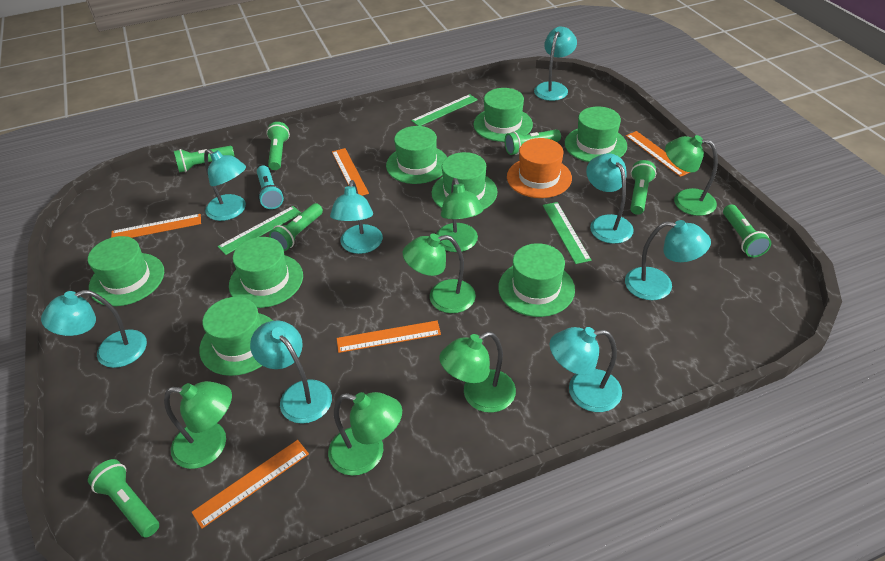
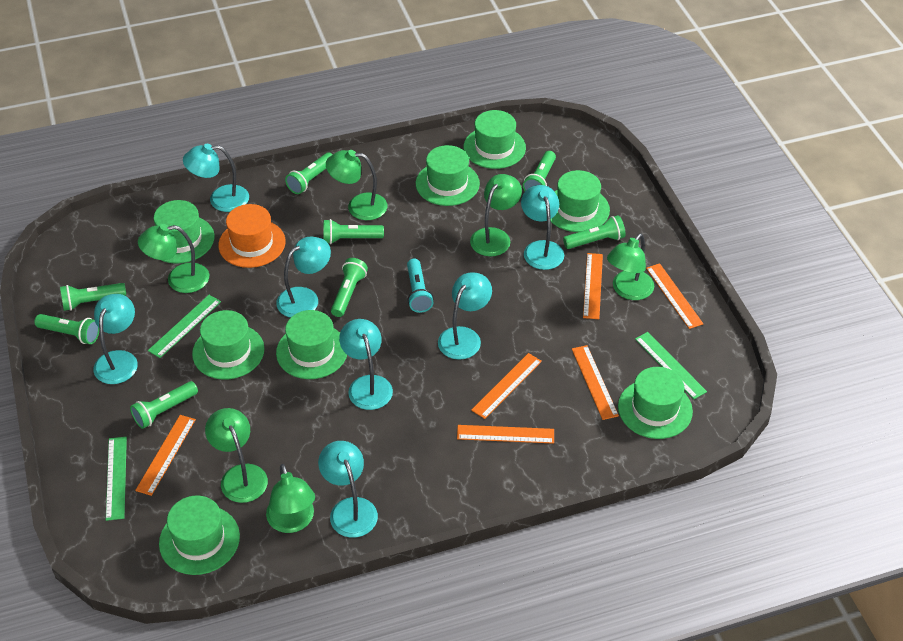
green flashlight: 7 -> 8
orange ruler: 5 -> 6
turquoise lamp: 8 -> 7

